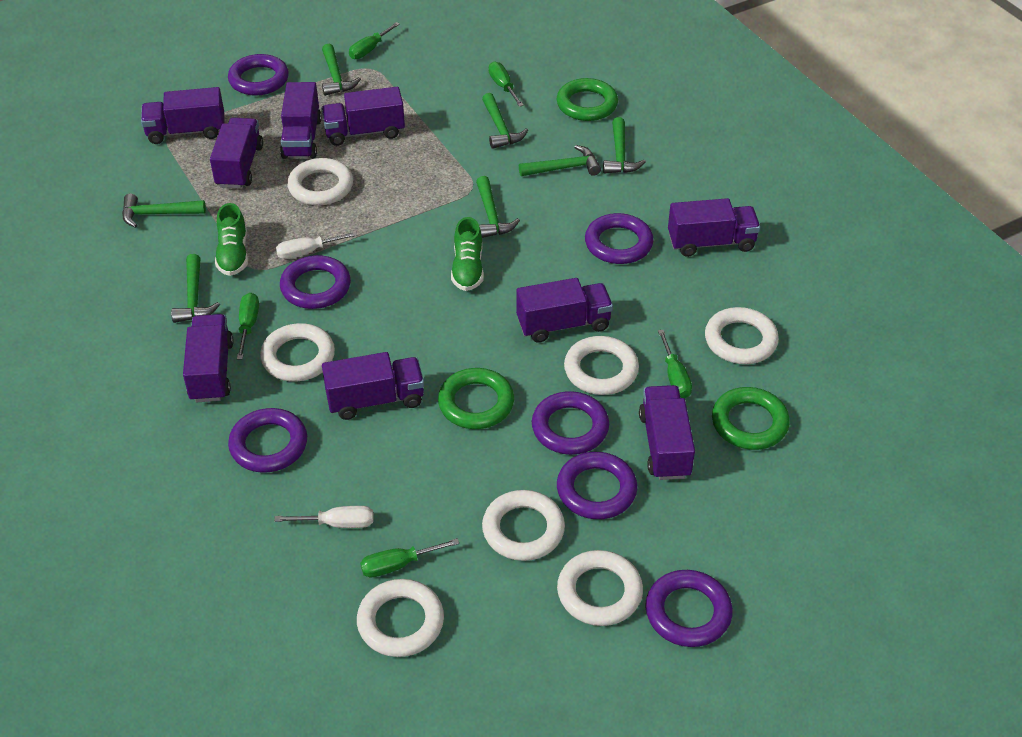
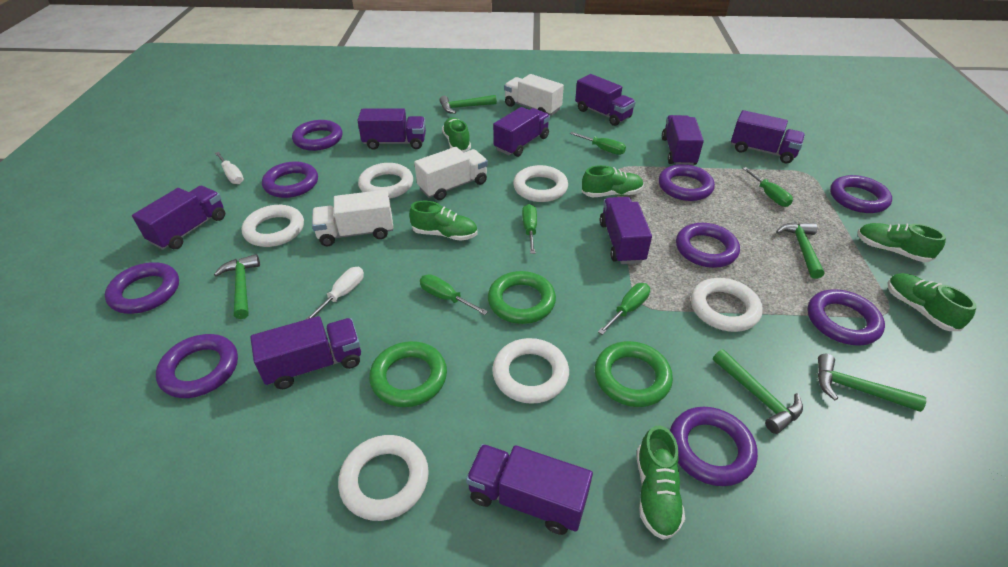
green hammer: 7 -> 5
green shoe: 2 -> 6
purple ring: 7 -> 9
white ring: 7 -> 6
white truck: 0 -> 3

